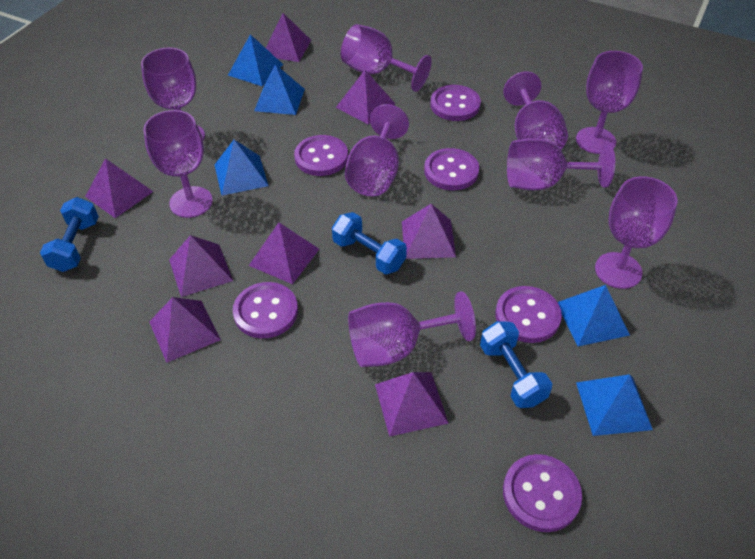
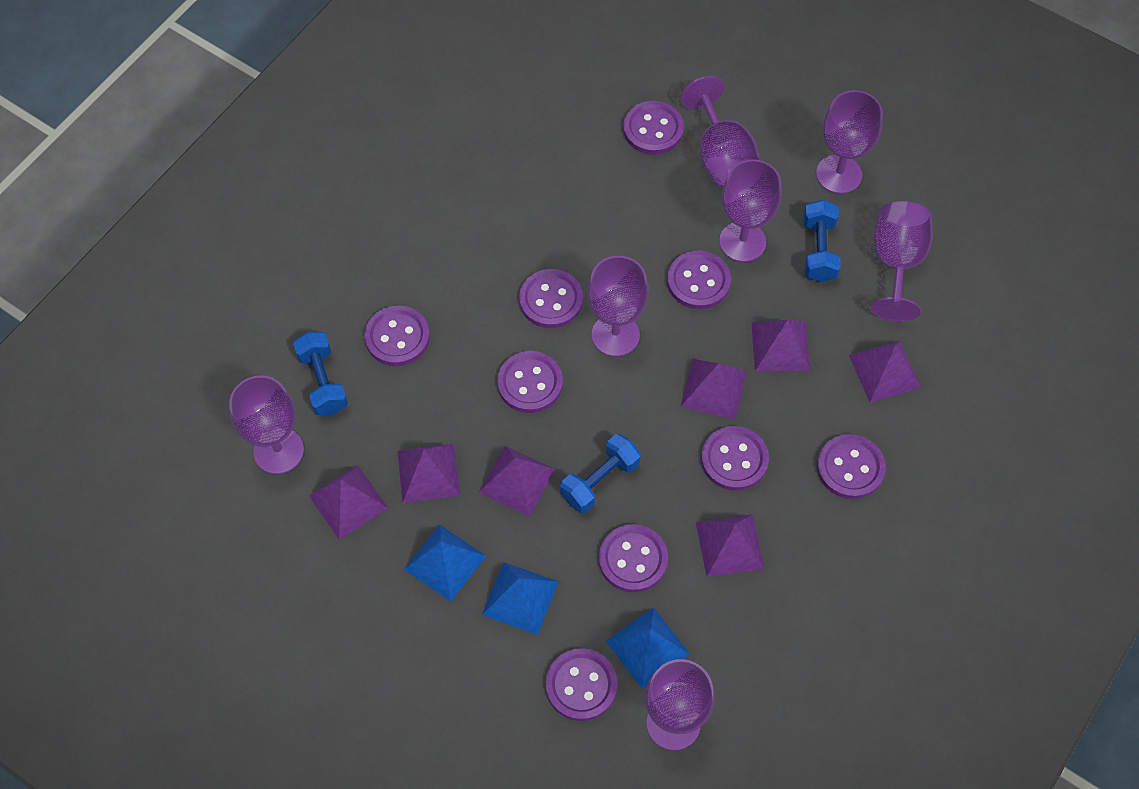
blue pyramid: 5 -> 3
purple button: 6 -> 9
purple goblet: 9 -> 7
purple pyramid: 8 -> 7

